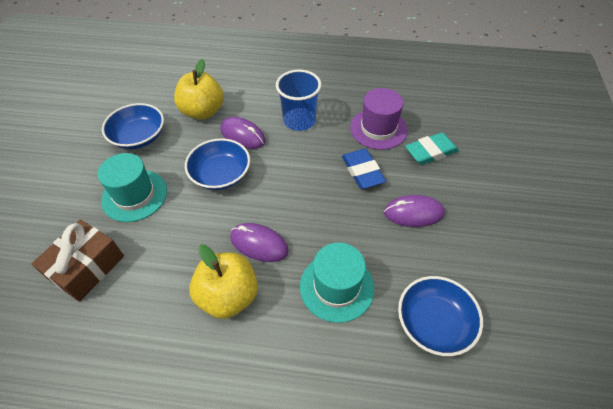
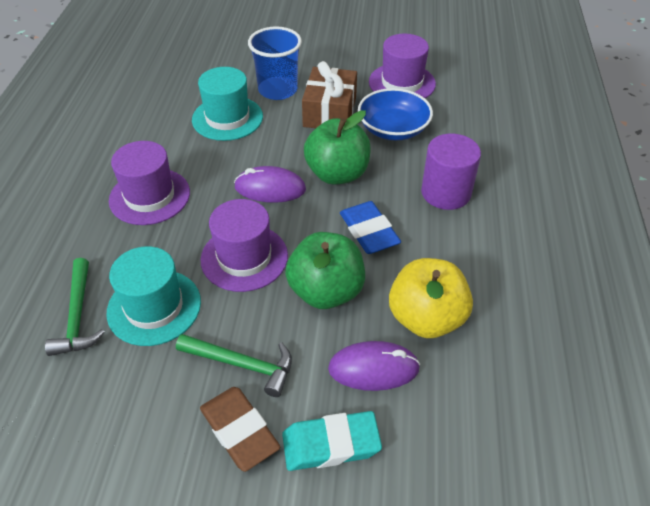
blue bowl: 3 -> 1
brown eraser: 0 -> 1
green apple: 0 -> 2
green hammer: 0 -> 2
purple cylinder: 0 -> 1
purple hat: 1 -> 3
purple mouse: 3 -> 2
yellow apple: 2 -> 1

